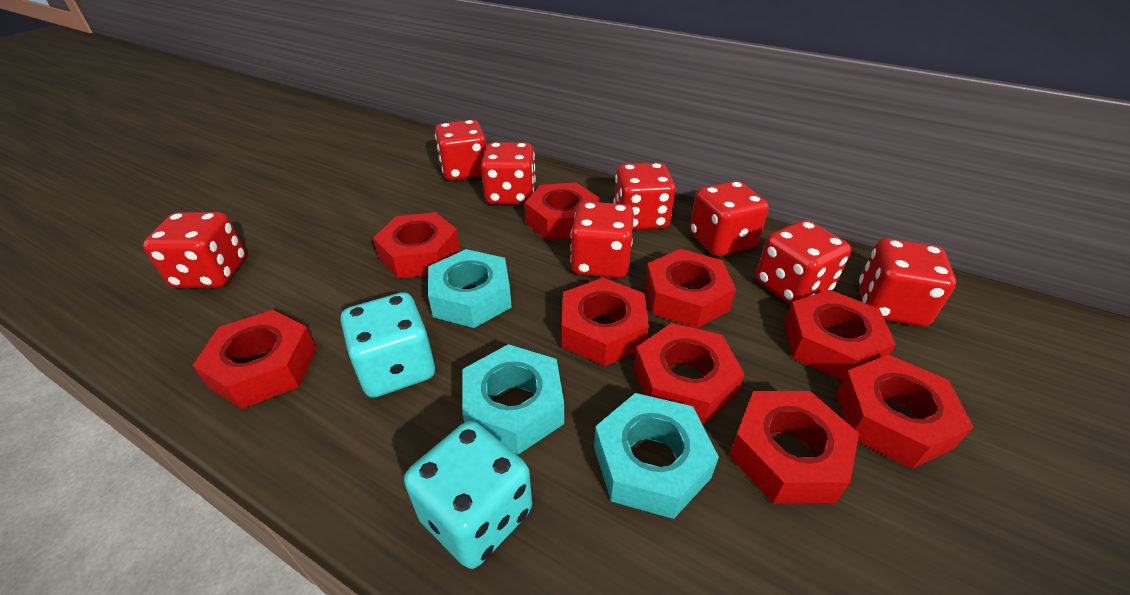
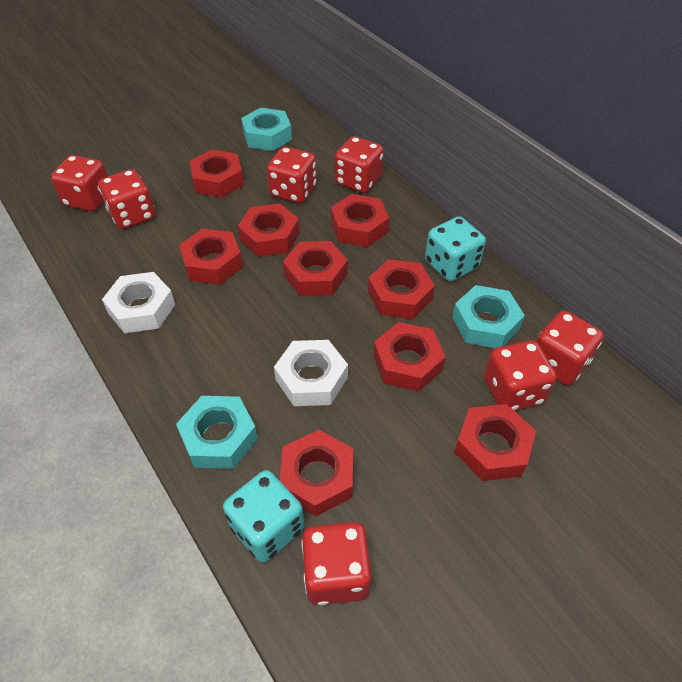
red dice: 8 -> 7
white nut: 0 -> 2

